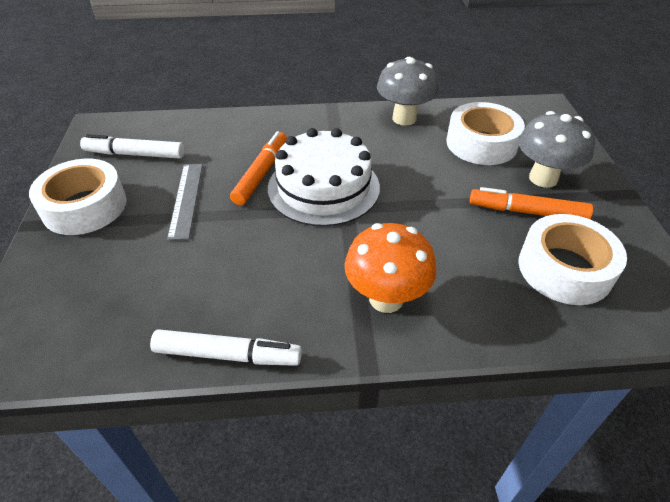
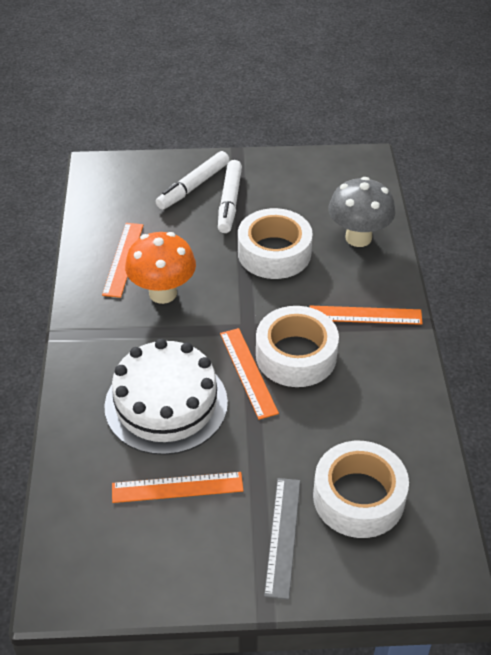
grey mushroom: 2 -> 1
orange marker: 2 -> 0
orange ruler: 0 -> 4

